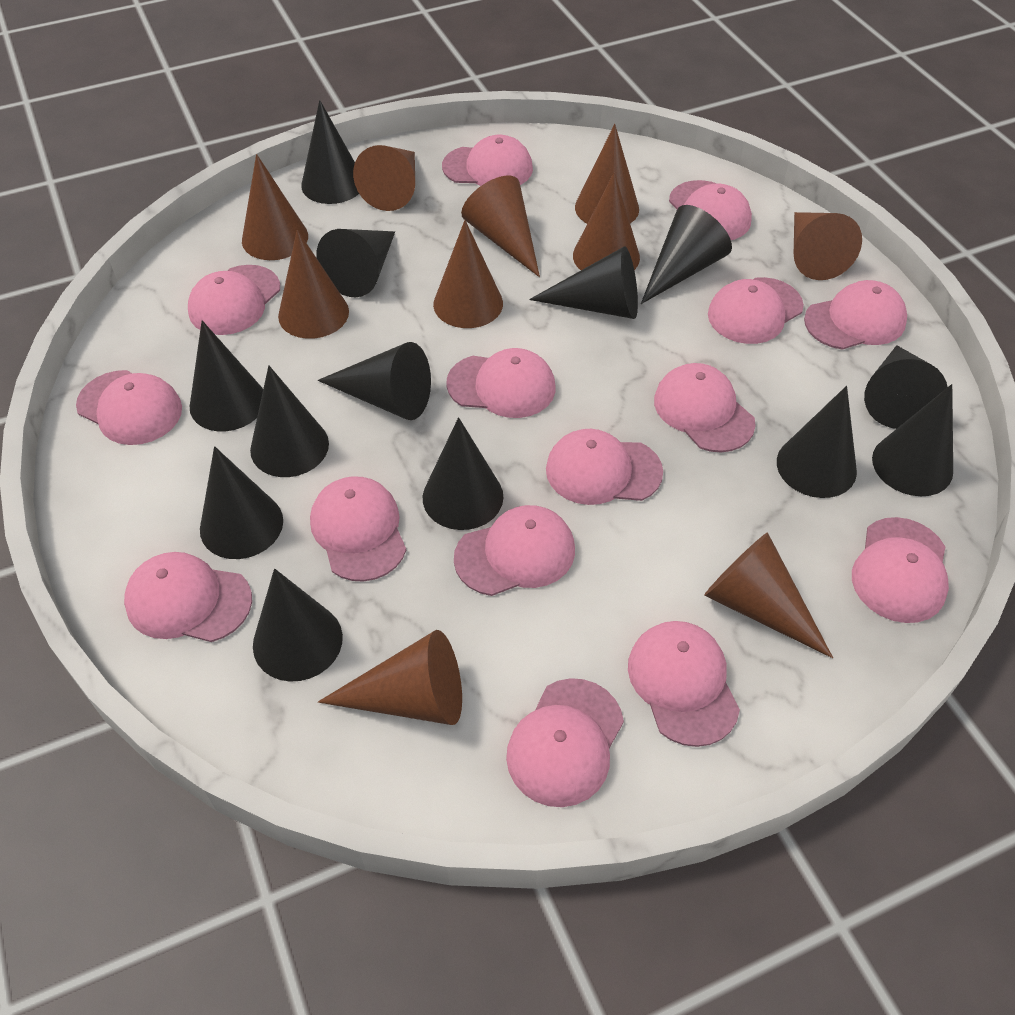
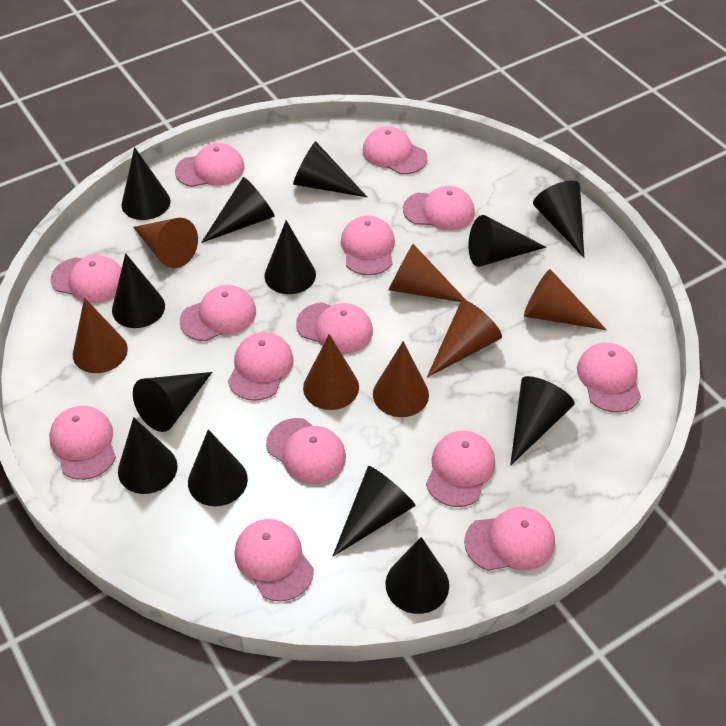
brown cone: 10 -> 7
pink cap: 15 -> 14

